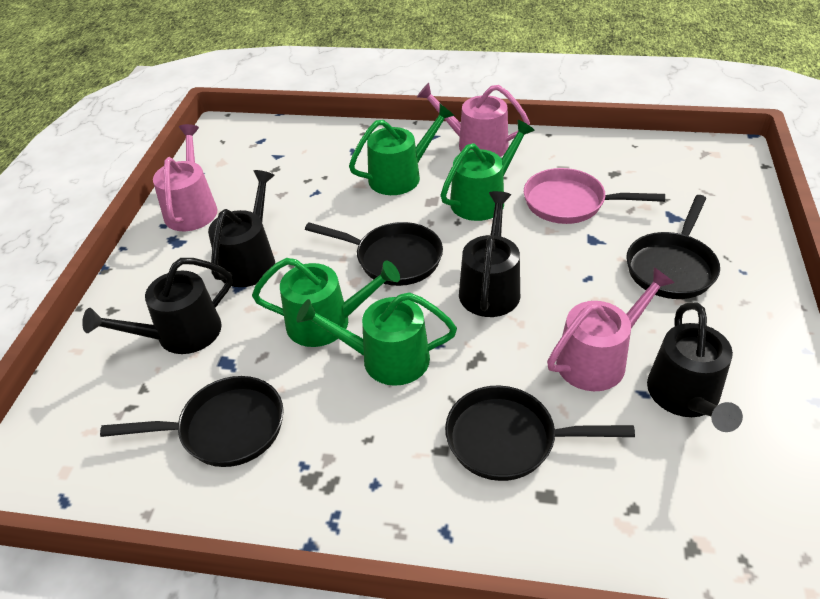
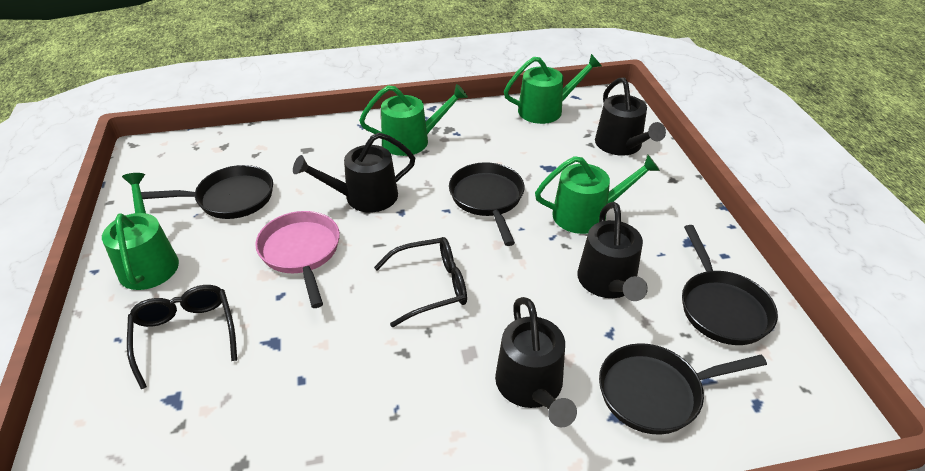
black glasses: 0 -> 2
pink watering can: 3 -> 0

